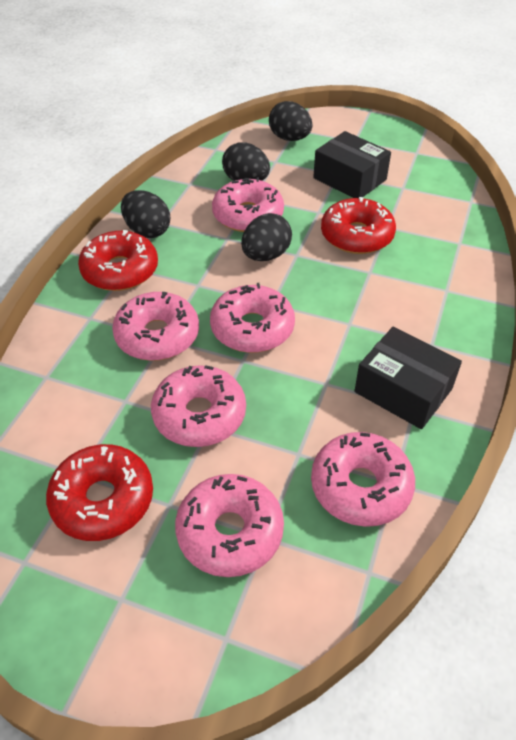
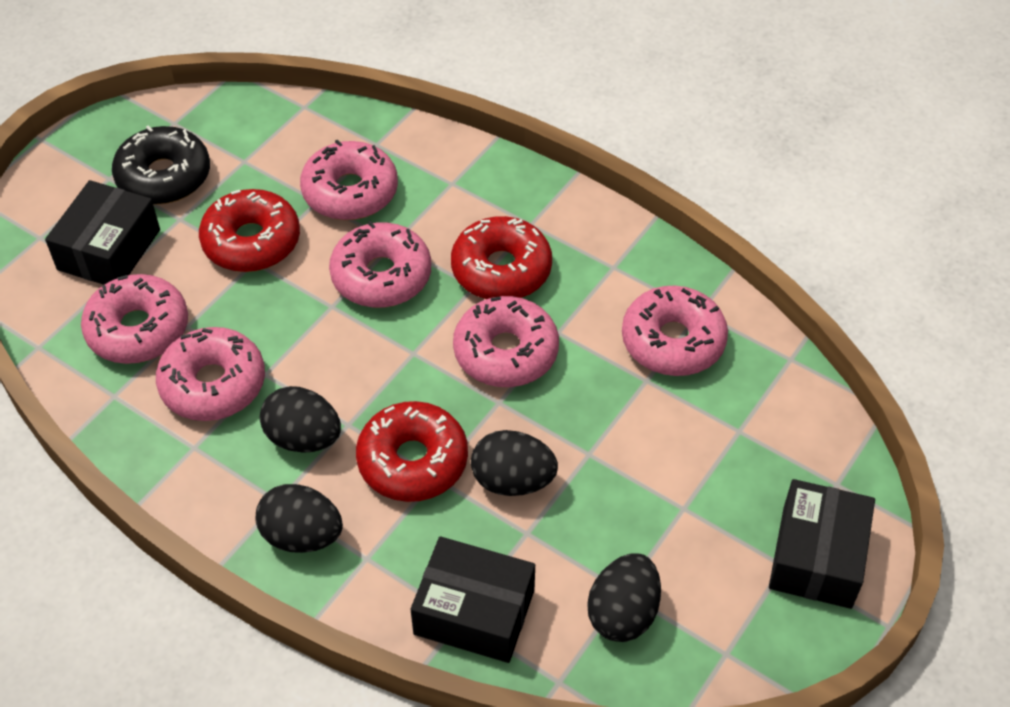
black box: 2 -> 3
black donut: 0 -> 1

